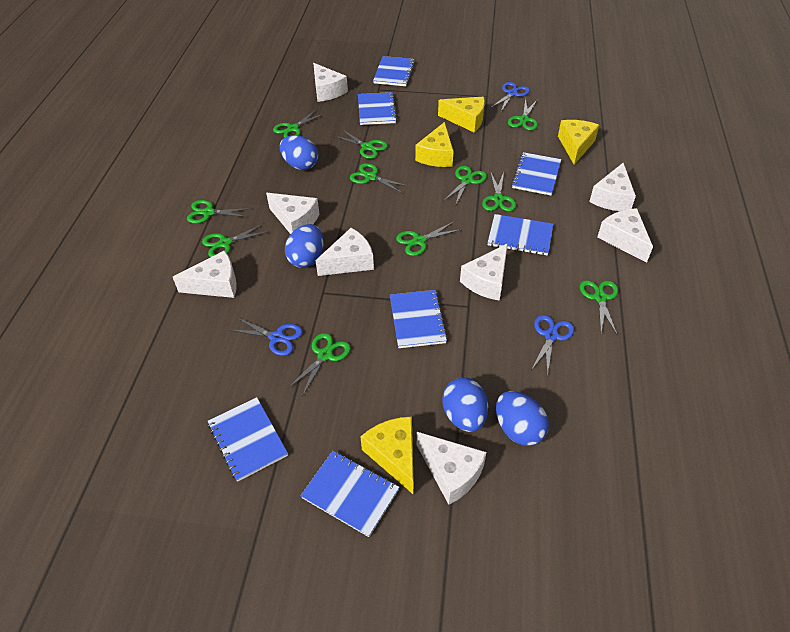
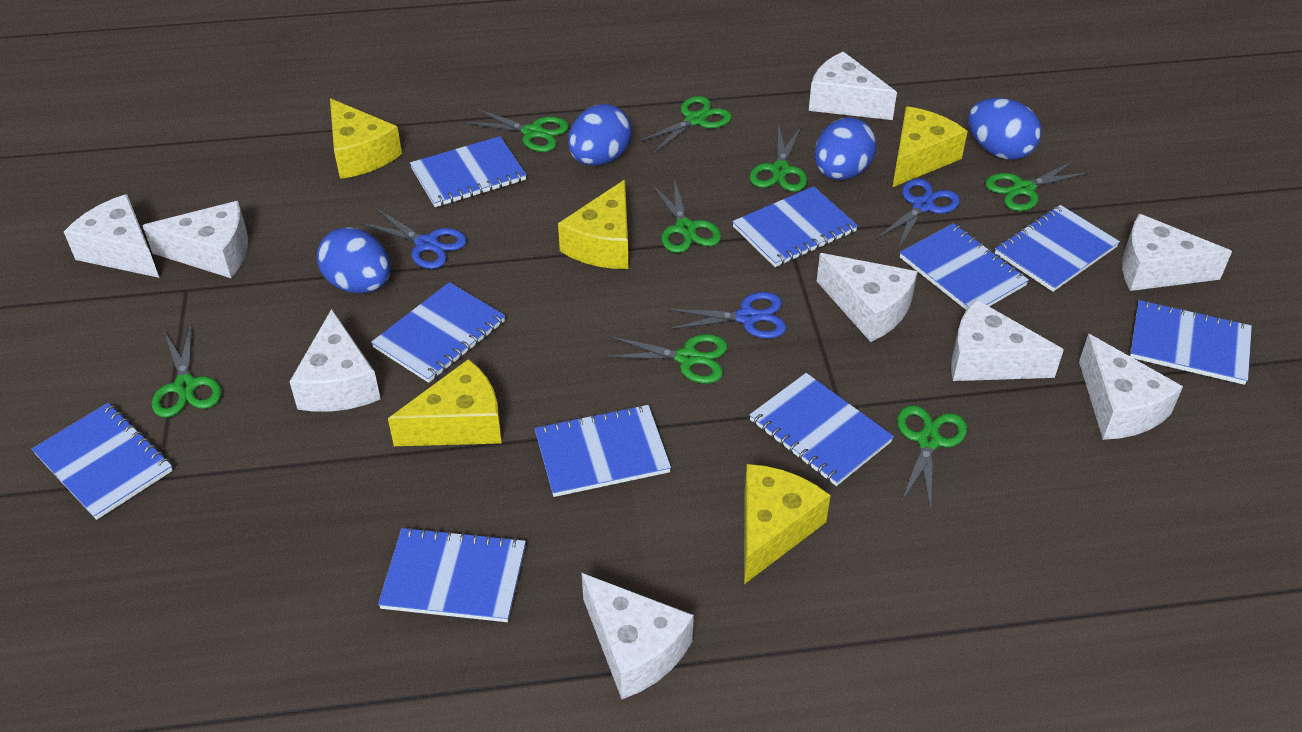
blue notebook: 7 -> 10
green scissors: 11 -> 8
white cheese: 8 -> 9
yellow cheese: 4 -> 5

